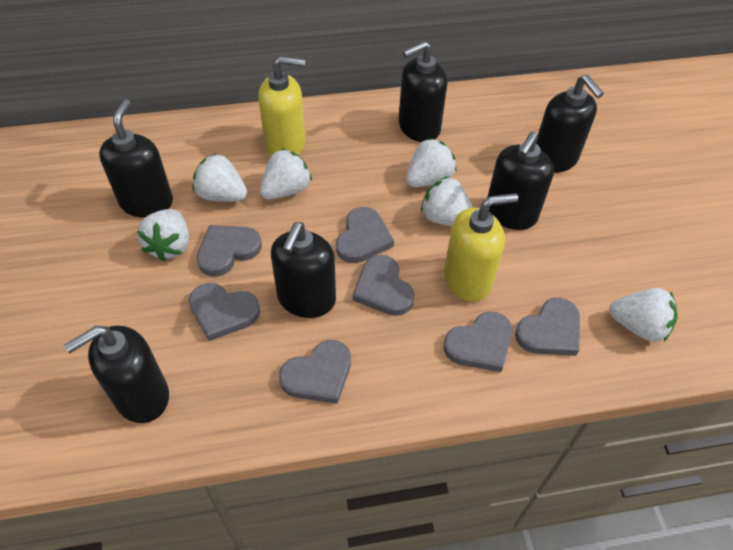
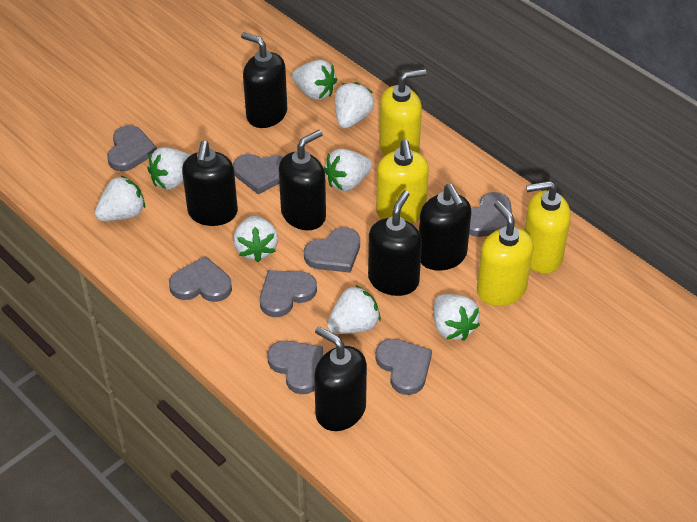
grey heart: 7 -> 8
white strawberry: 6 -> 8
yellow soap dispenser: 2 -> 4

